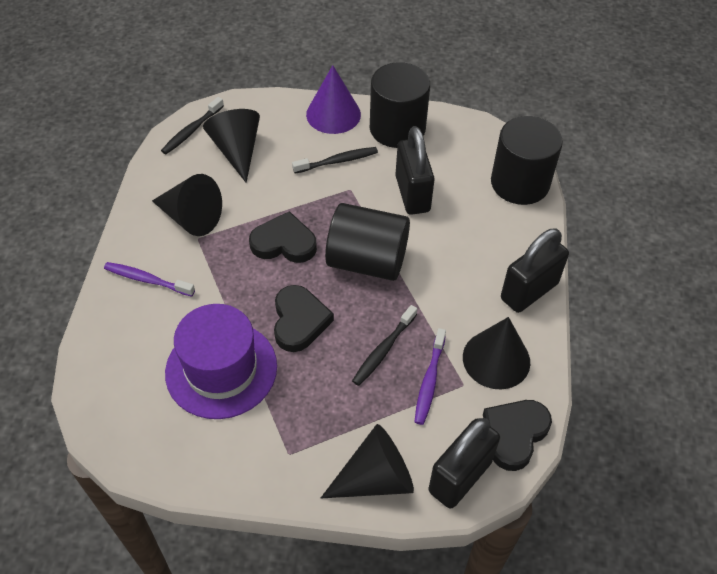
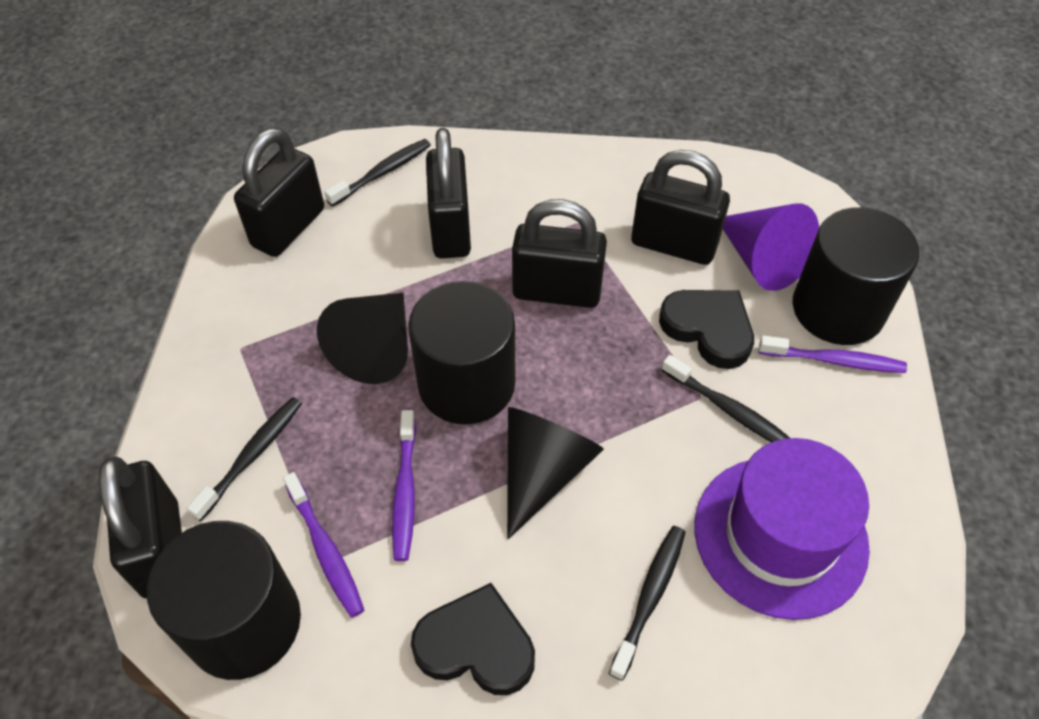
black cone: 4 -> 2
black heart: 3 -> 2
black padlock: 3 -> 5
black toothbrush: 3 -> 4
purple toothbrush: 2 -> 3

